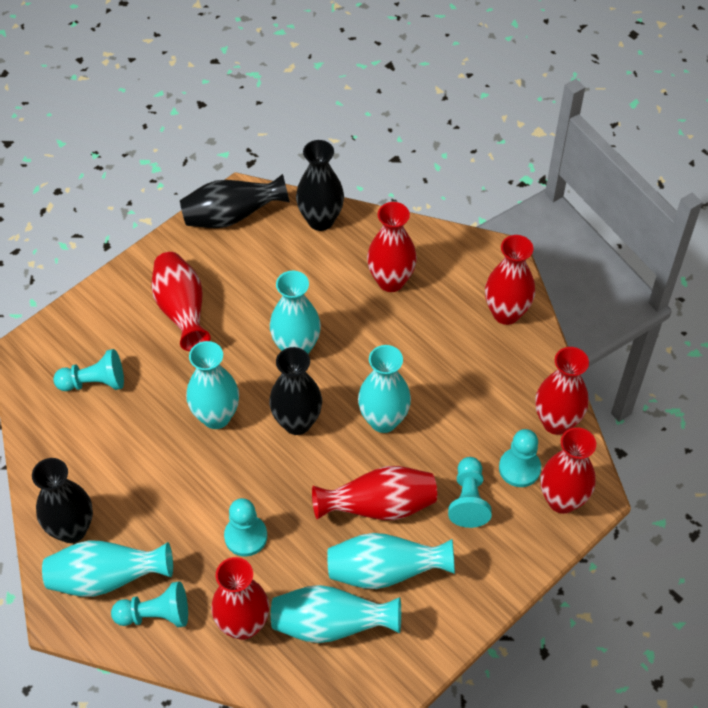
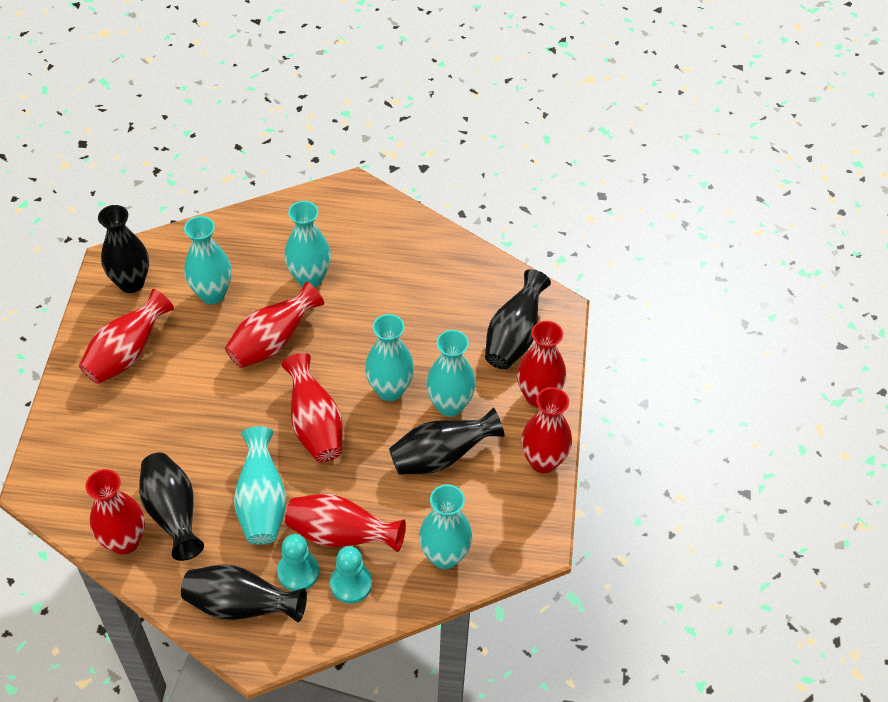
black vase: 4 -> 5
turquoise pawn: 5 -> 2

